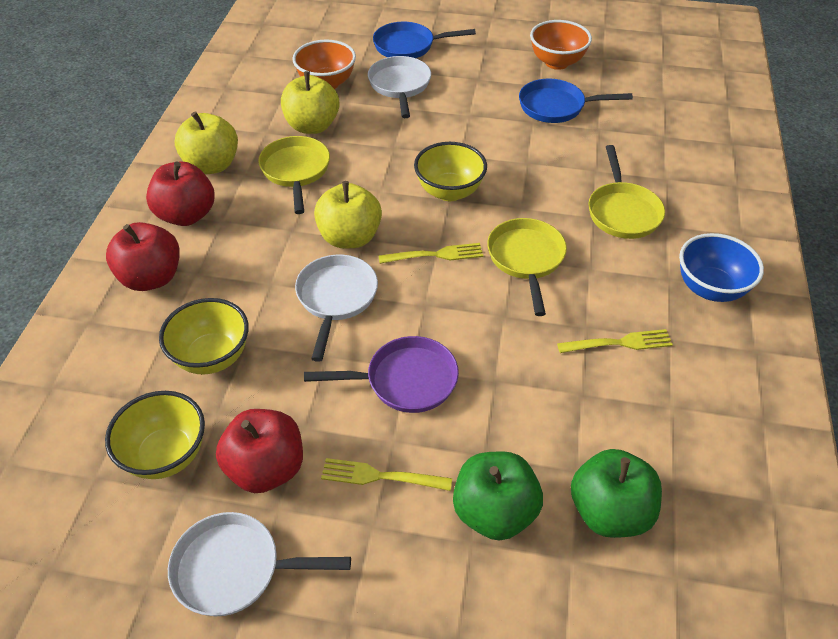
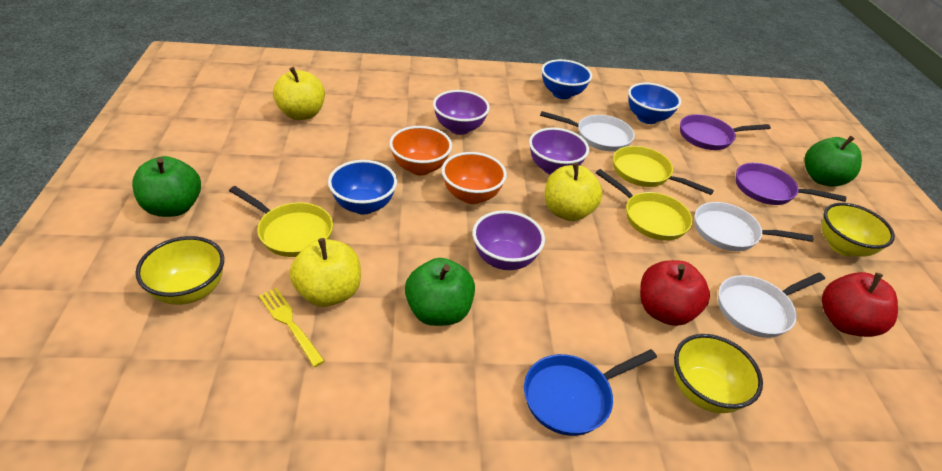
blue bowl: 1 -> 3
blue pan: 2 -> 1
green apple: 2 -> 3
purple bowl: 0 -> 3
purple pan: 1 -> 2
red apple: 3 -> 2
yellow fork: 3 -> 1

